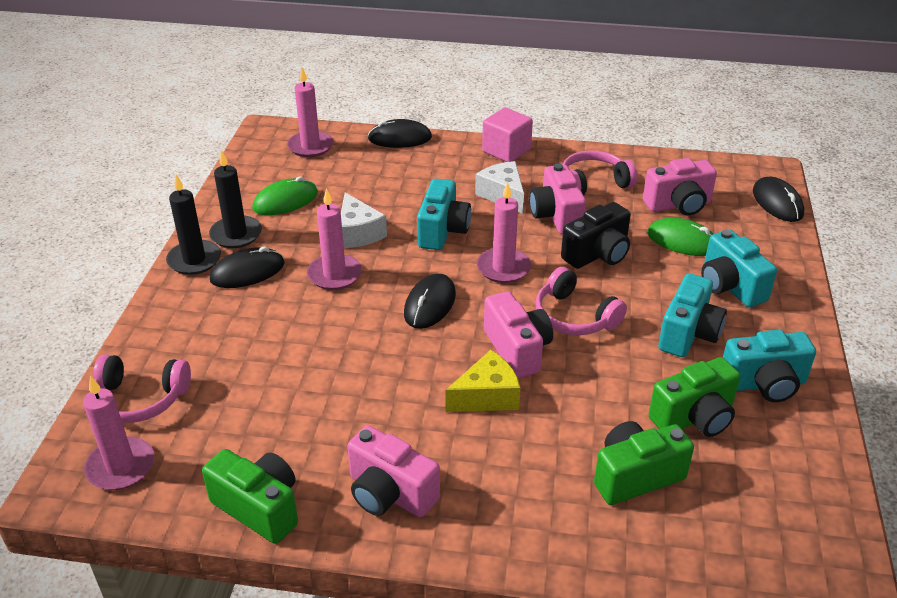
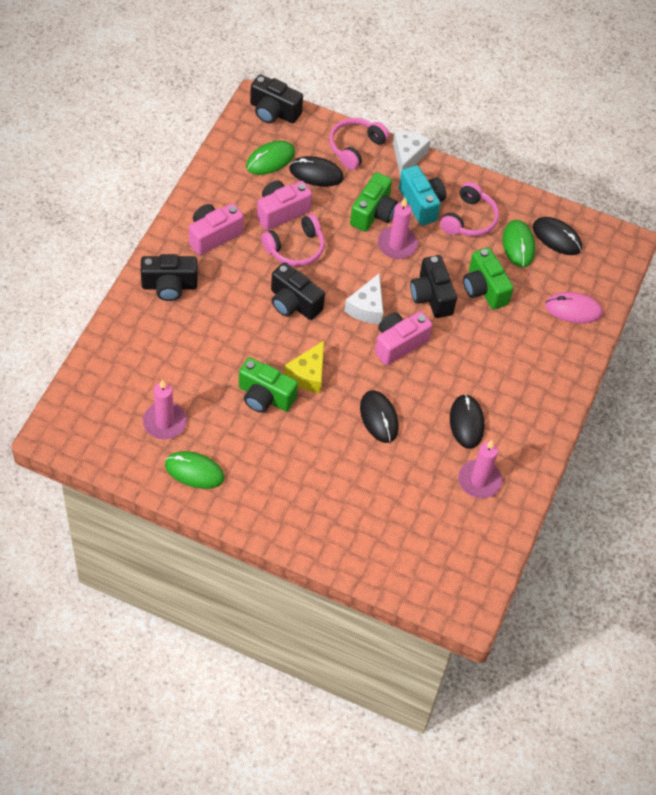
black camera: 1 -> 4
black candle: 2 -> 0
green mouse: 2 -> 3
pink camera: 4 -> 3
pink candle: 4 -> 3
pink cube: 1 -> 0
pink mouse: 0 -> 1
turquoise camera: 4 -> 1

